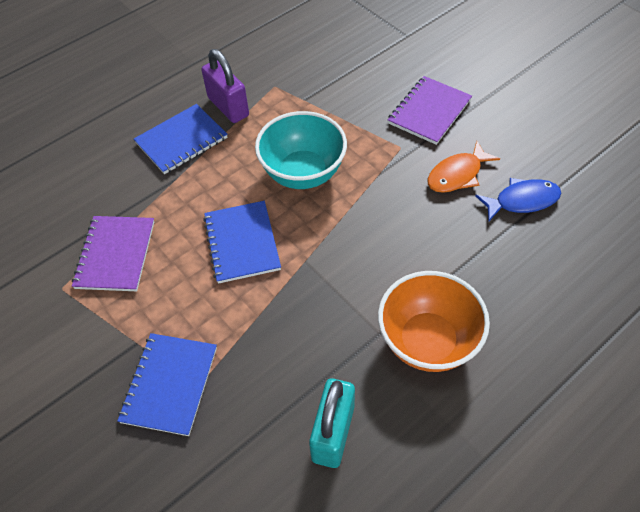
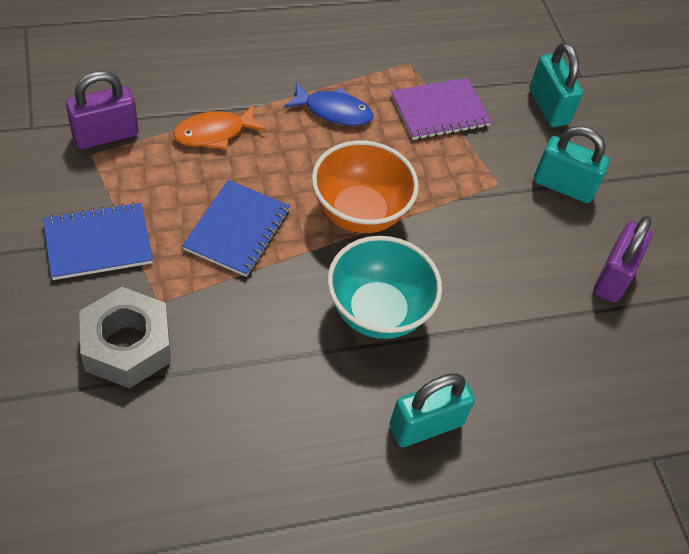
blue notebook: 3 -> 2
grey nut: 0 -> 1
purple notebook: 2 -> 1
purple padlock: 1 -> 2
turquoise padlock: 1 -> 3

